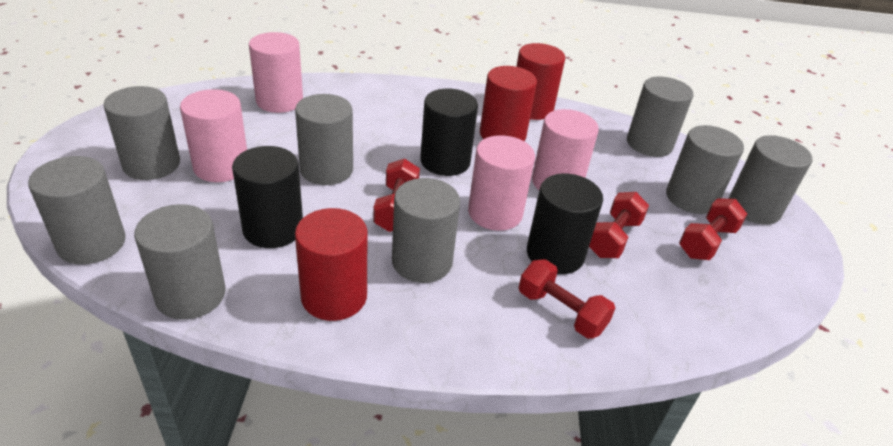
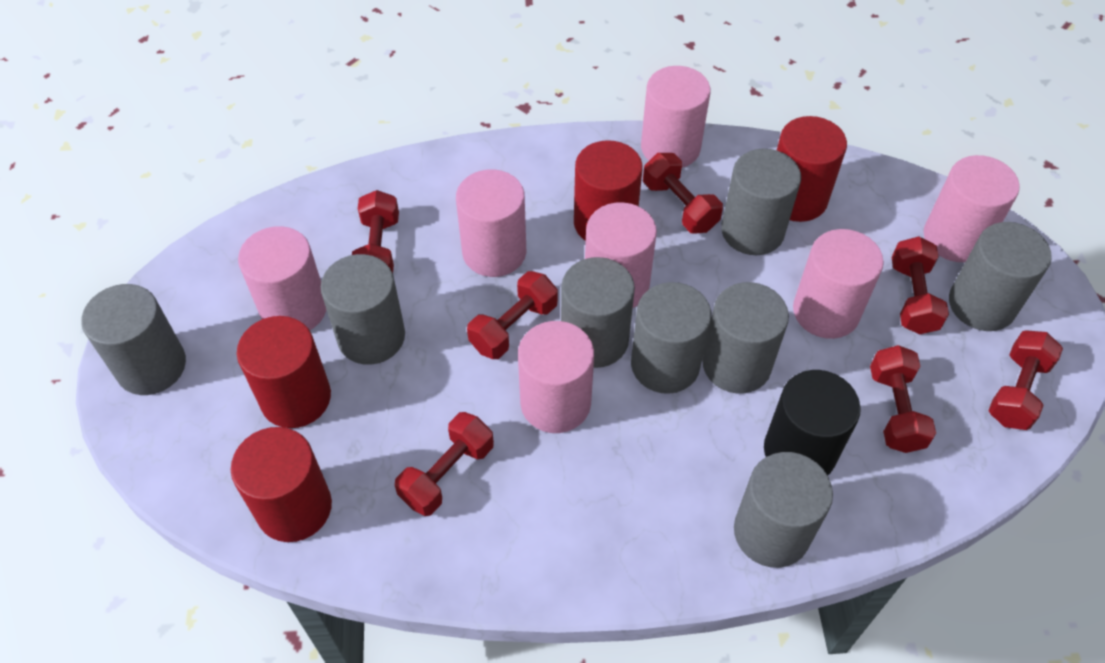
black cylinder: 3 -> 1
pink cylinder: 4 -> 7
red cylinder: 3 -> 4
red dumbbell: 4 -> 7

